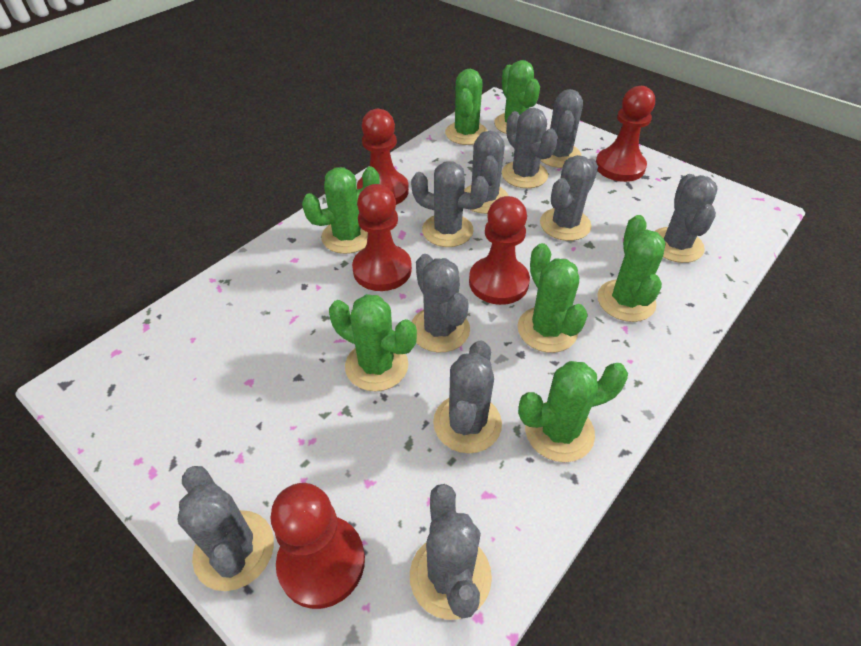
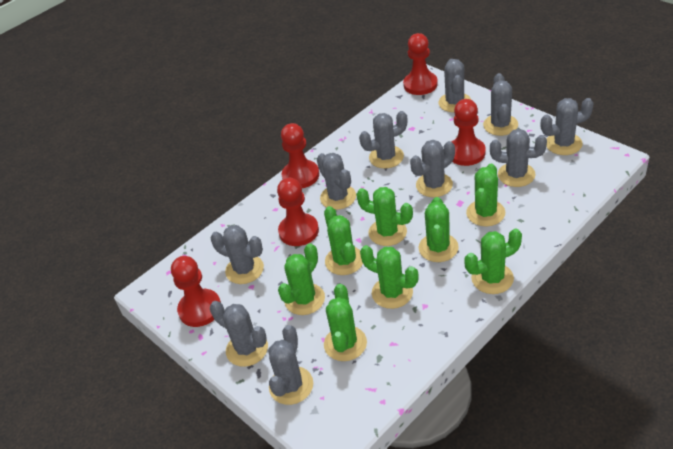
green cactus: 7 -> 8

